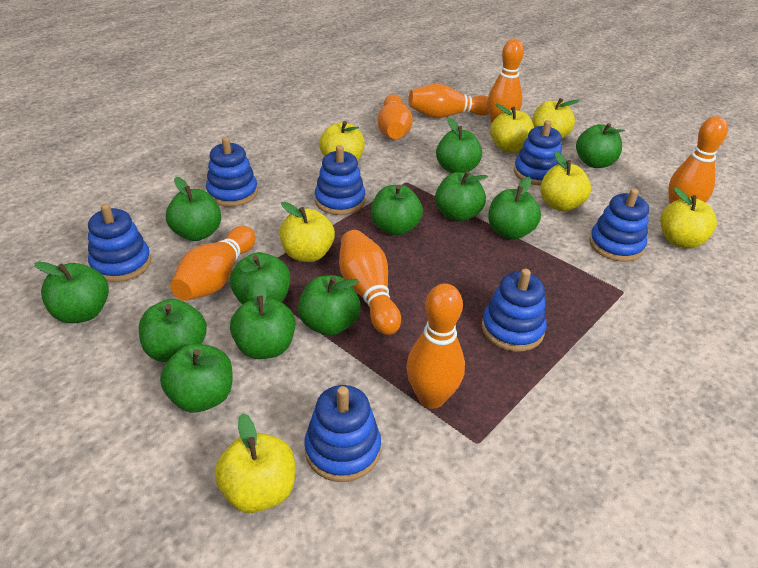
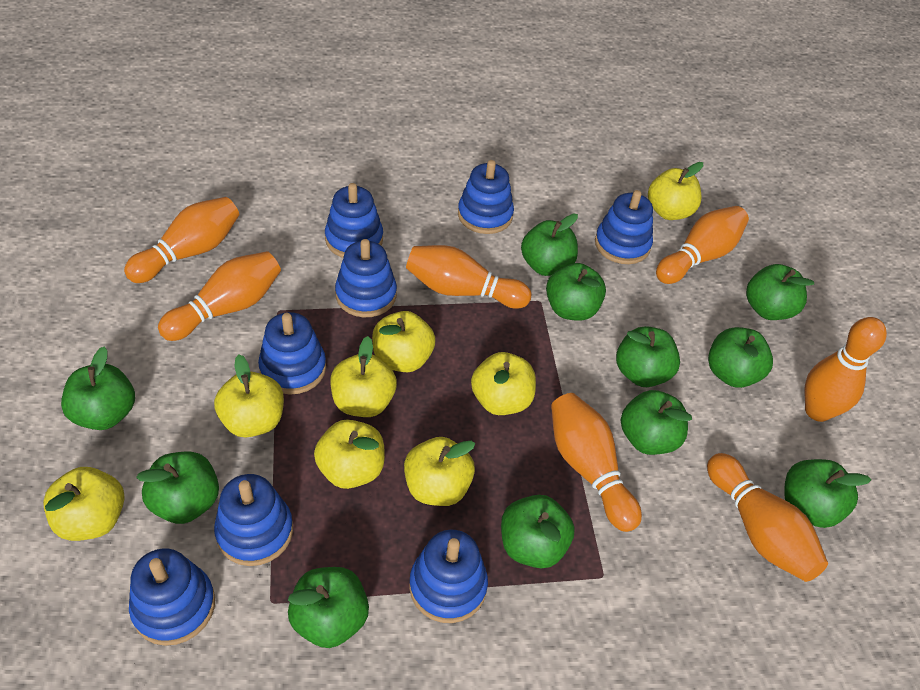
blue stacking toy: 7 -> 8
green apple: 12 -> 11
yellow apple: 7 -> 8

